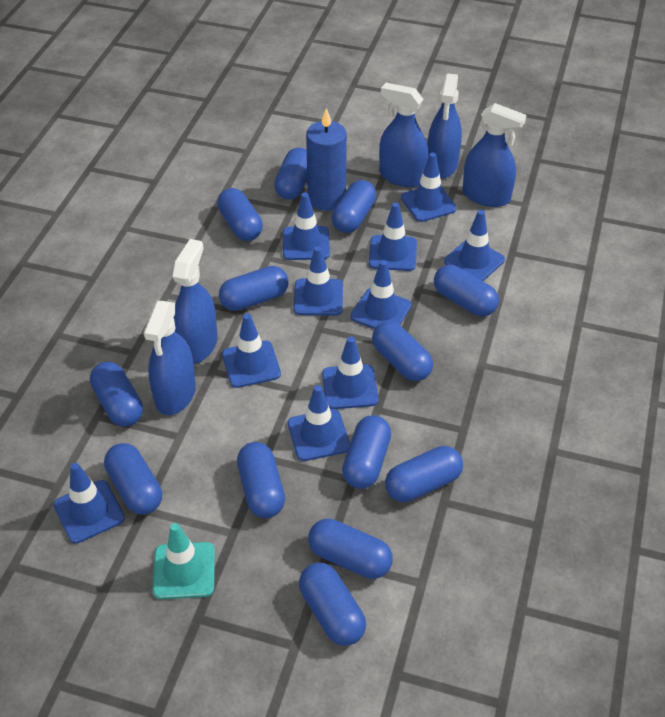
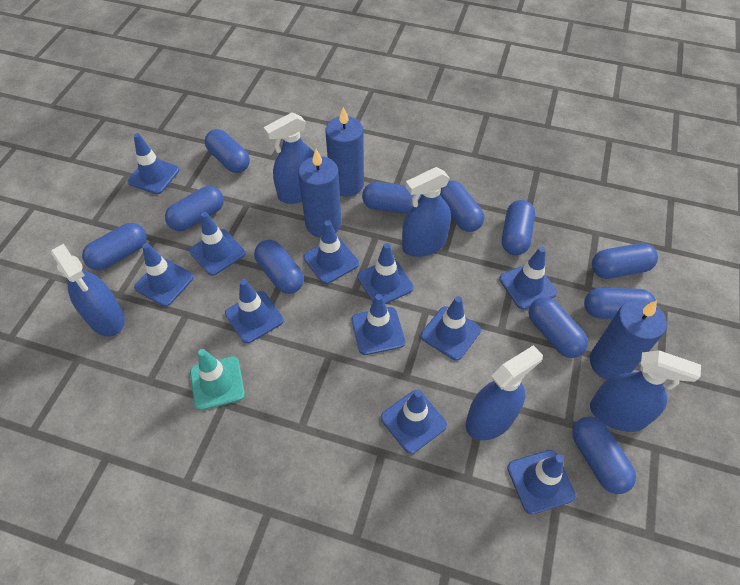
blue candle: 1 -> 3
blue capsule: 13 -> 11
blue traffic cone: 10 -> 11

